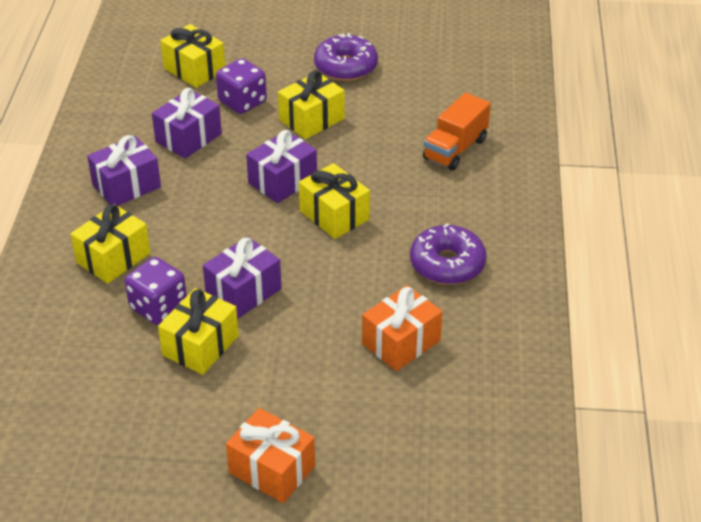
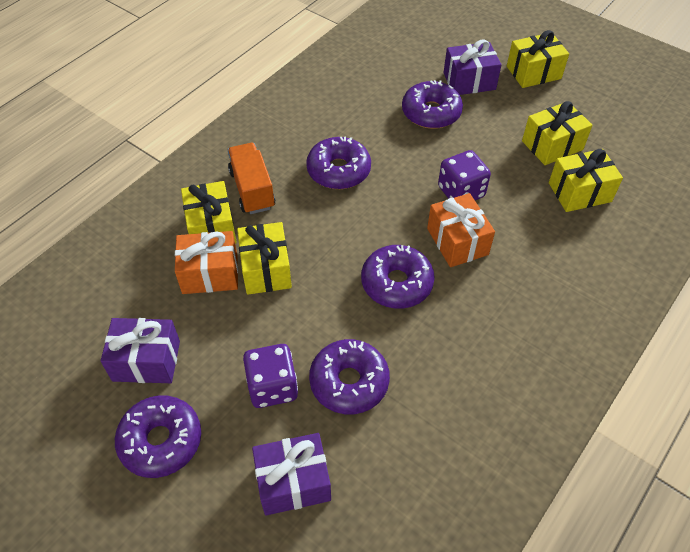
purple donut: 2 -> 5
purple gift: 4 -> 3

